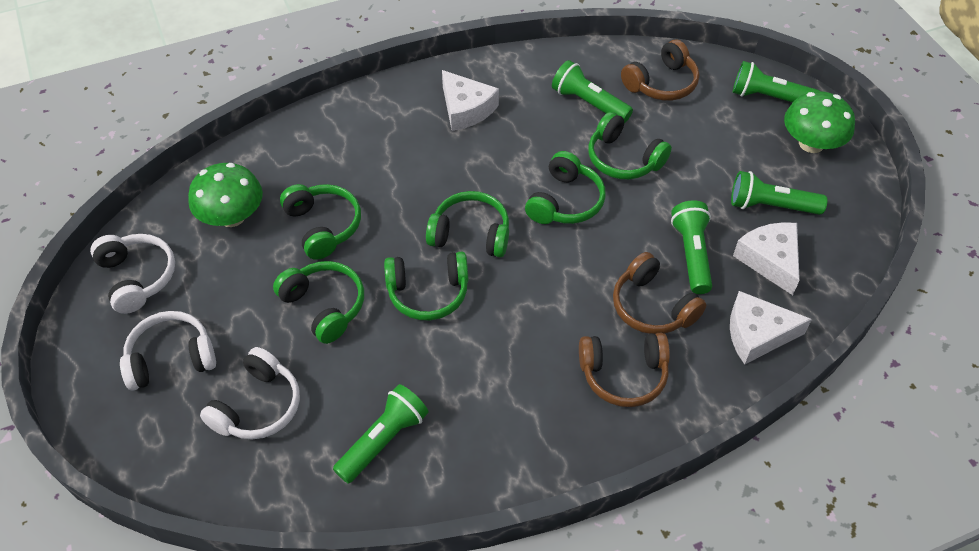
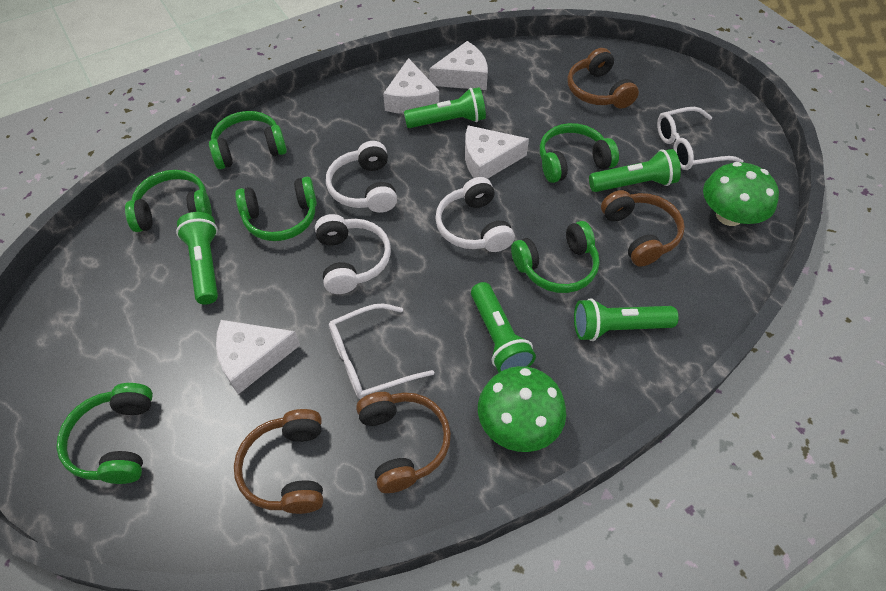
brown headphones: 3 -> 4
white cheese: 3 -> 4
white glasses: 0 -> 2

